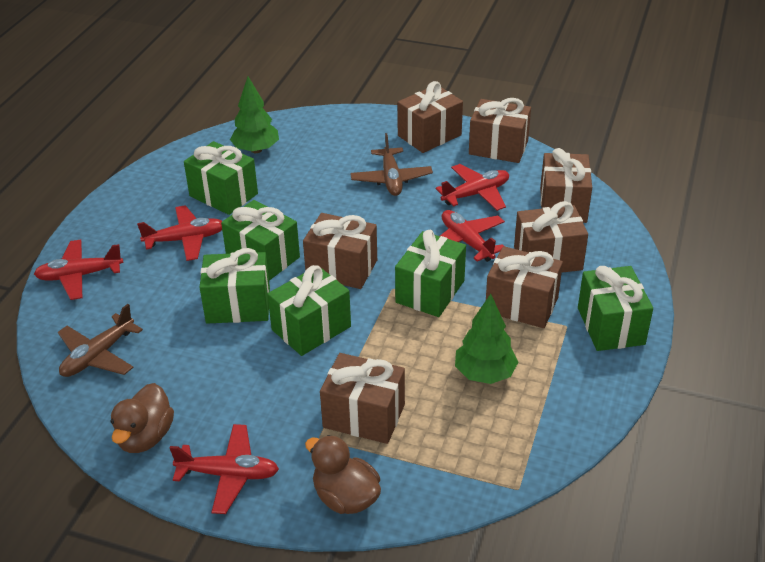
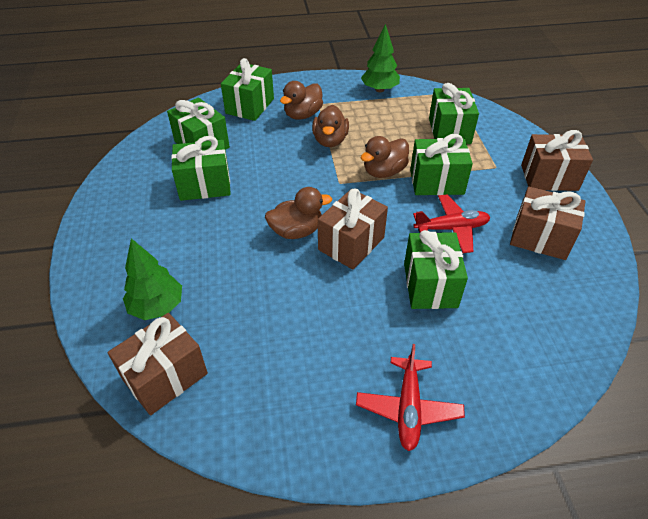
brown duck: 2 -> 4
brown gift: 7 -> 4
brown plane: 2 -> 0
red plane: 5 -> 2

